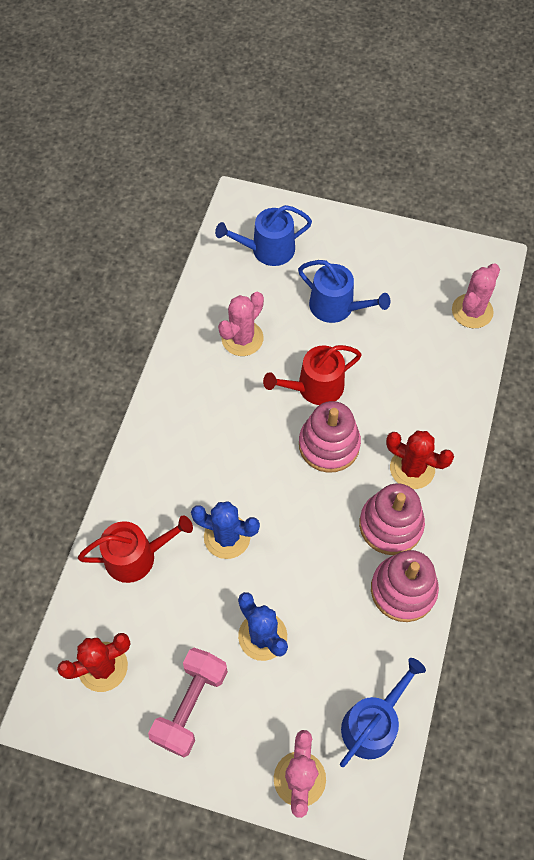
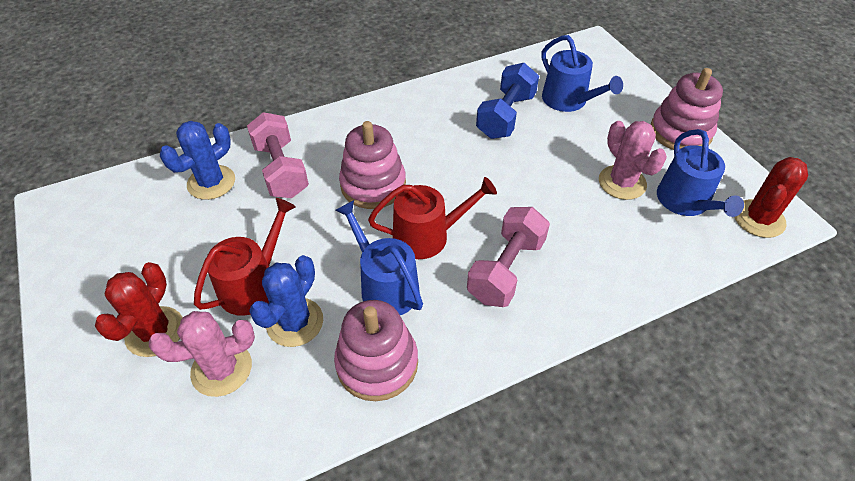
blue dumbbell: 0 -> 1
pink cactus: 3 -> 2
pink dumbbell: 1 -> 2

